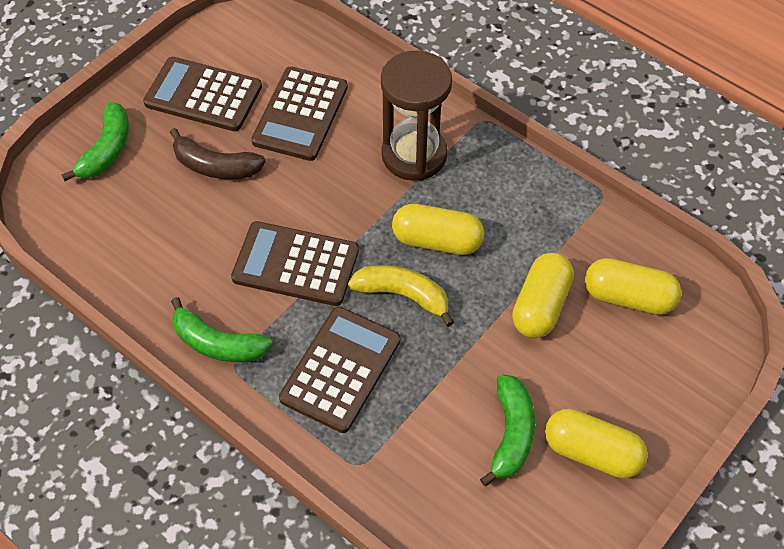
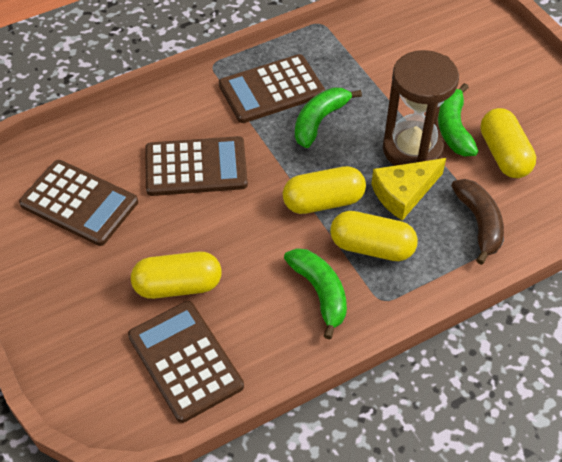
yellow banana: 1 -> 0
yellow cheese: 0 -> 1

